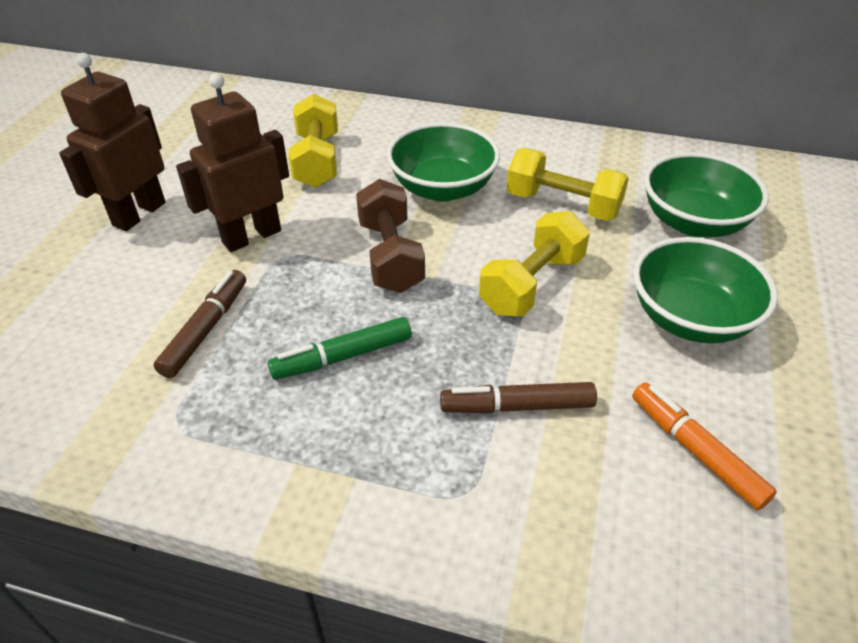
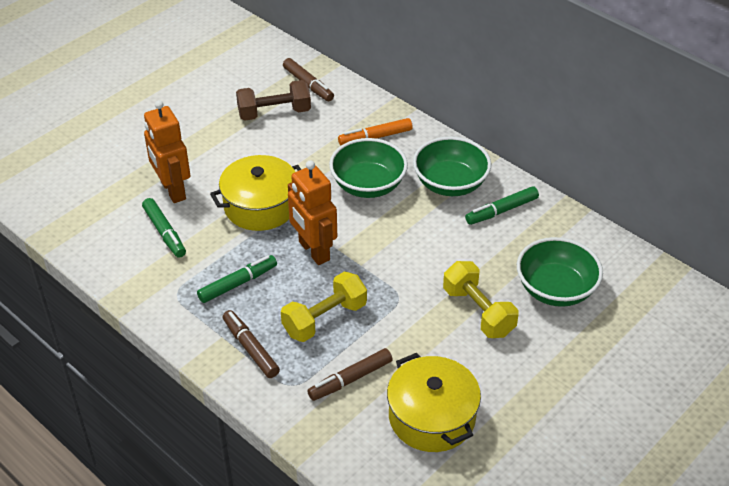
brown marker: 2 -> 3
brown robot: 2 -> 0
green marker: 1 -> 3
orange robot: 0 -> 2
yellow dumbbell: 3 -> 2
yellow pot: 0 -> 2

